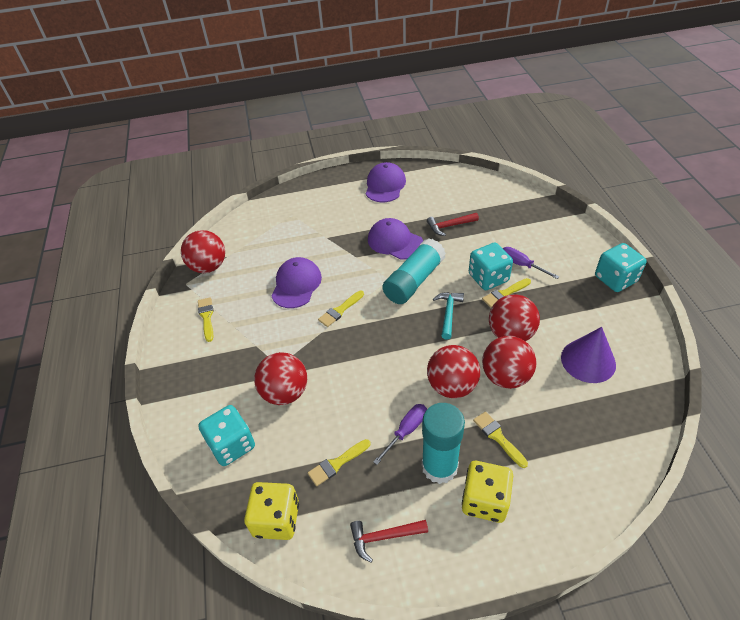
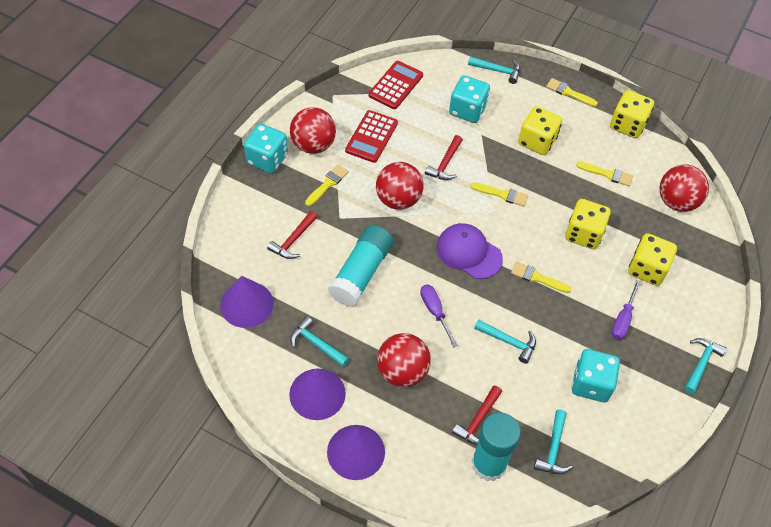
purple cap: 3 -> 1
purple cone: 1 -> 3
red ball: 5 -> 4
red calculator: 0 -> 2
red hammer: 2 -> 3
turquoise hammer: 1 -> 5
yellow dice: 2 -> 4

